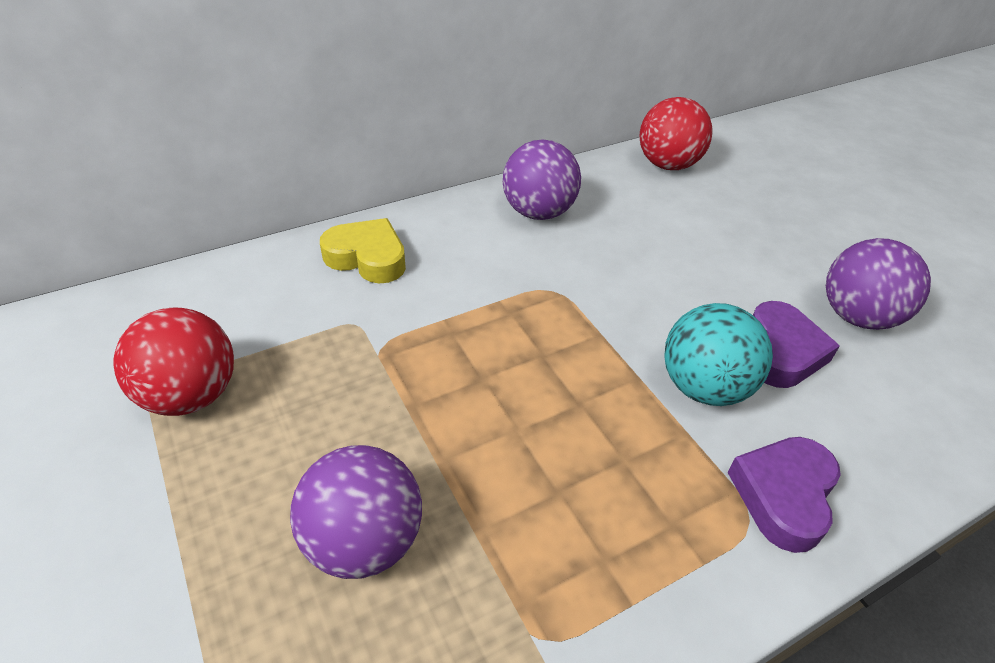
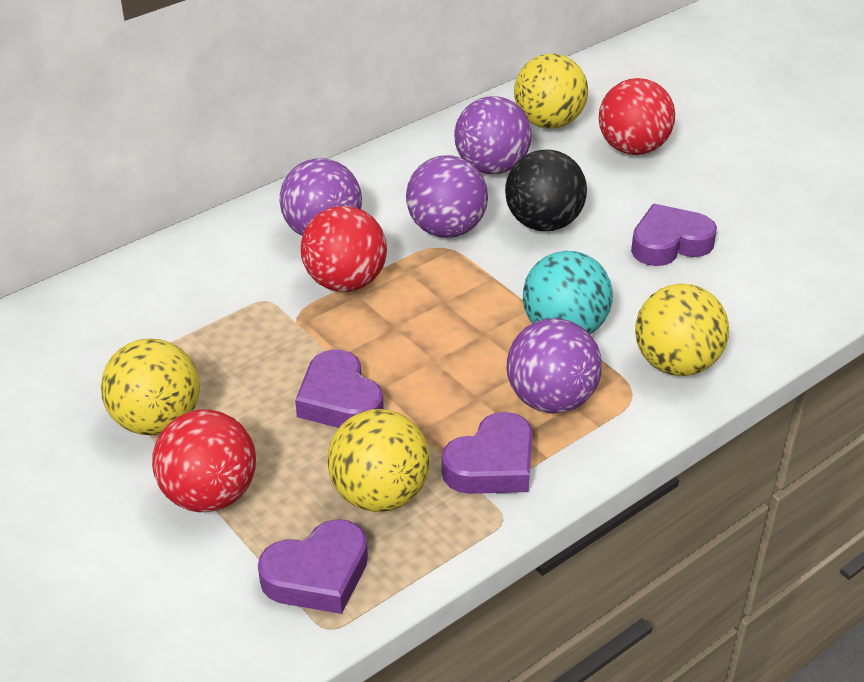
black ball: 0 -> 1
purple ball: 3 -> 4
purple heart: 2 -> 4
red ball: 2 -> 3
yellow ball: 0 -> 4
yellow heart: 1 -> 0

